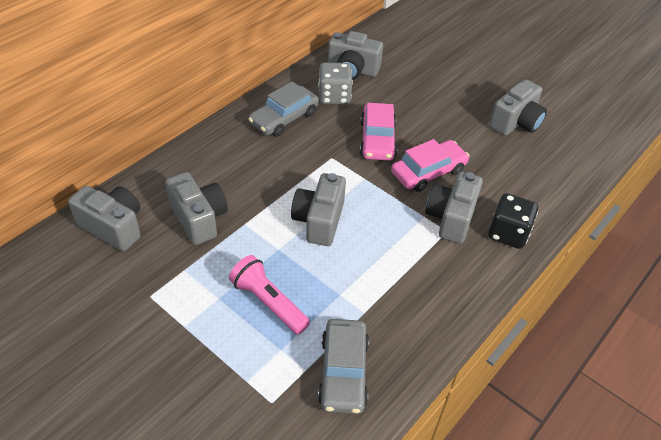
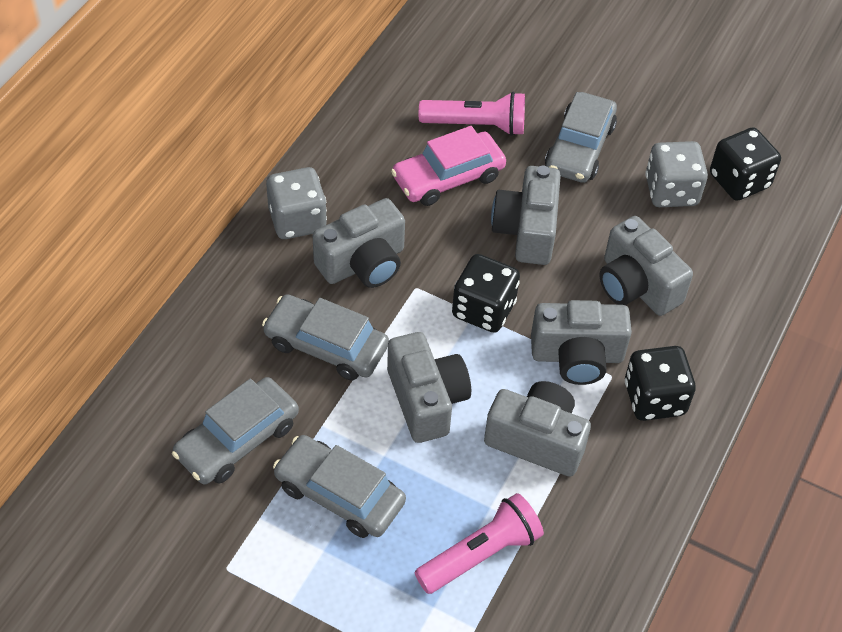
black dice: 1 -> 3
grey car: 2 -> 4
grey dice: 1 -> 2
pink car: 2 -> 1
pink flashlight: 1 -> 2

